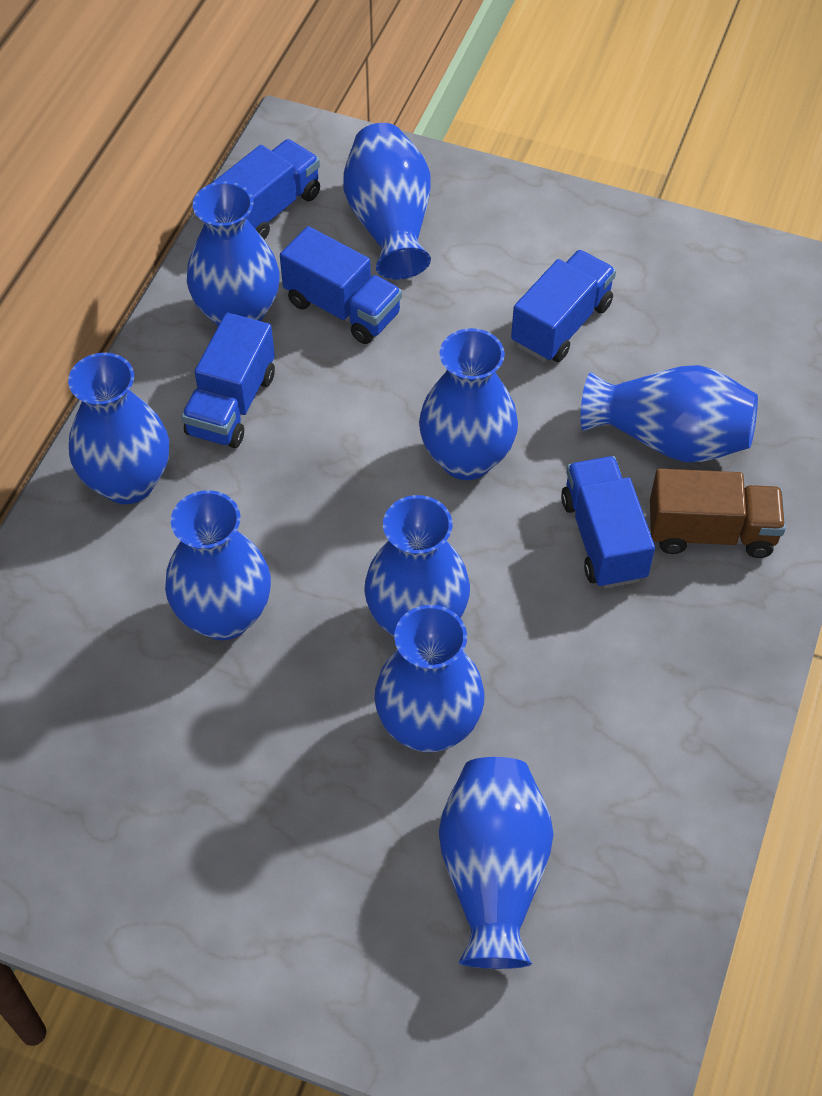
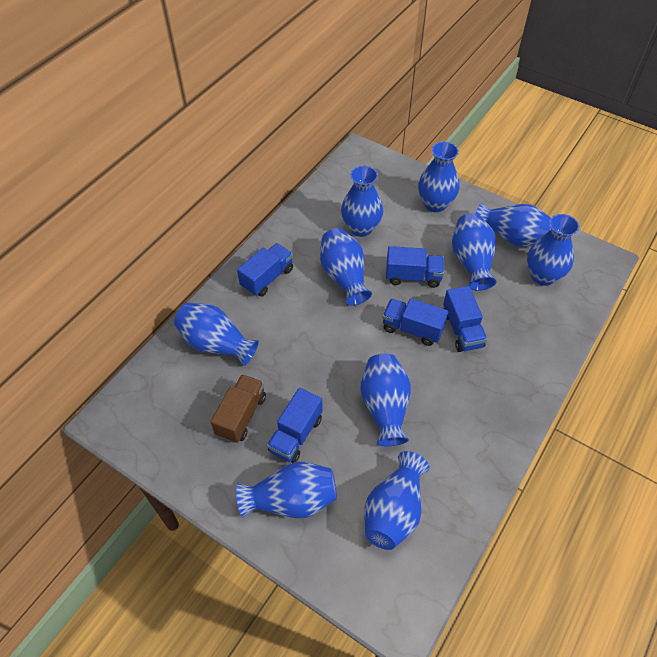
blue vase: 9 -> 10

